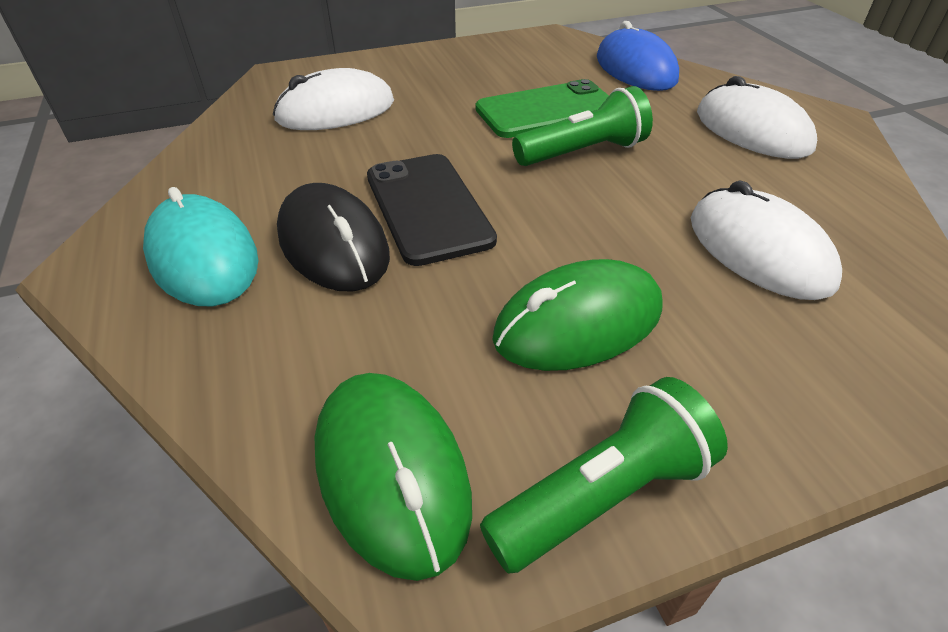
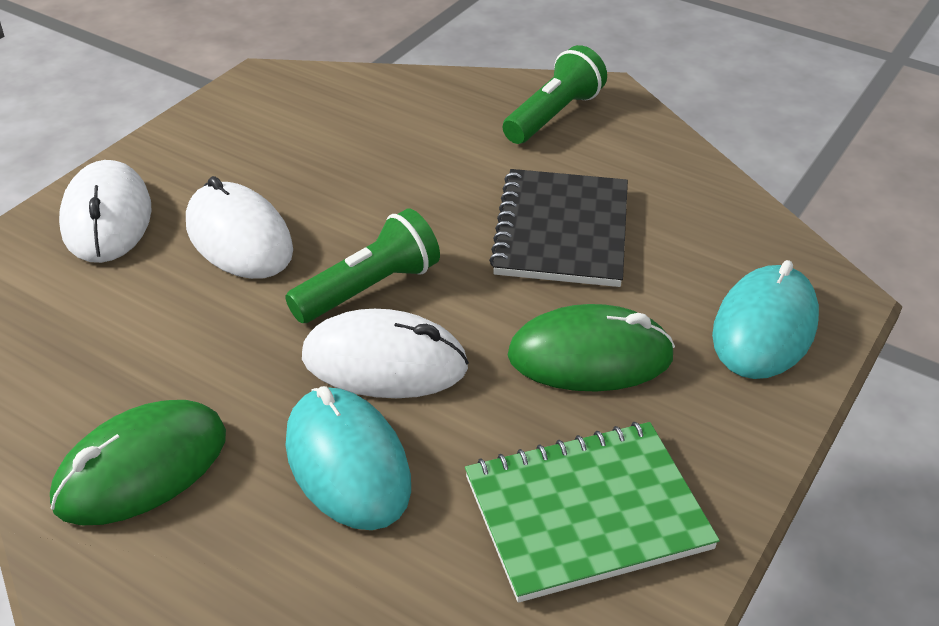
black mouse: 1 -> 0
black notebook: 0 -> 1
black phone: 1 -> 0
blue mouse: 1 -> 0
green notebook: 0 -> 1
green phone: 1 -> 0
turquoise mouse: 1 -> 2

